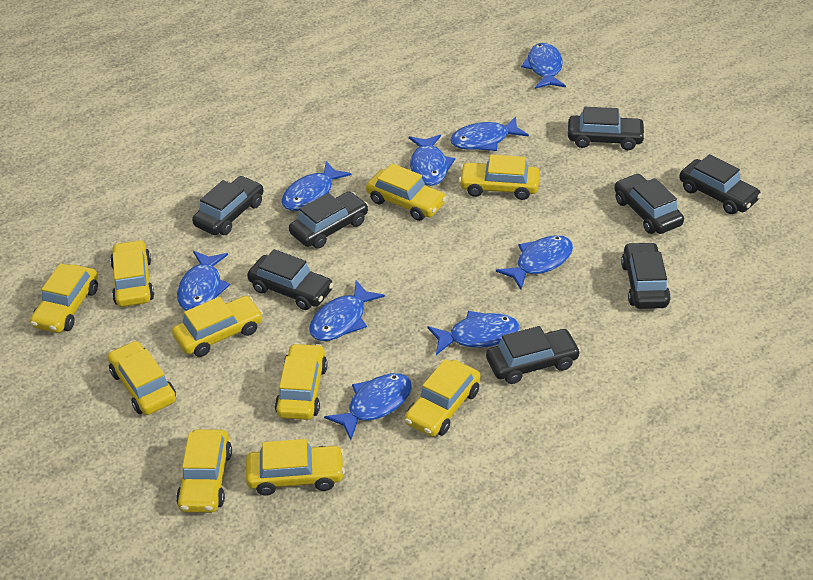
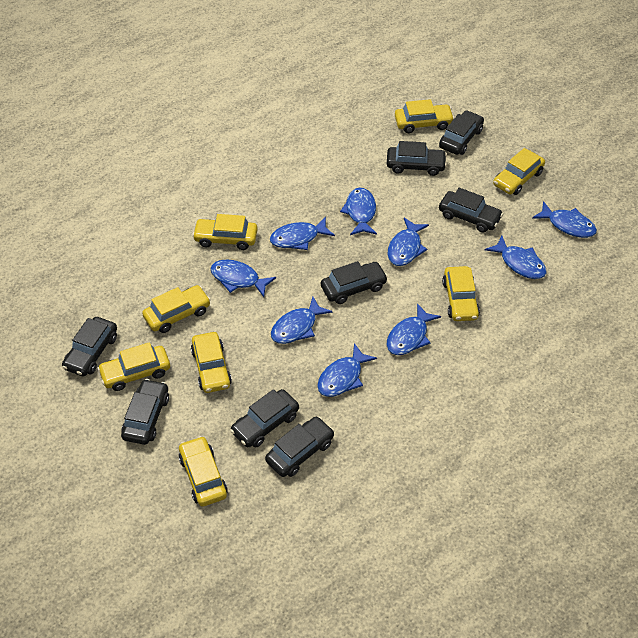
yellow car: 10 -> 8

